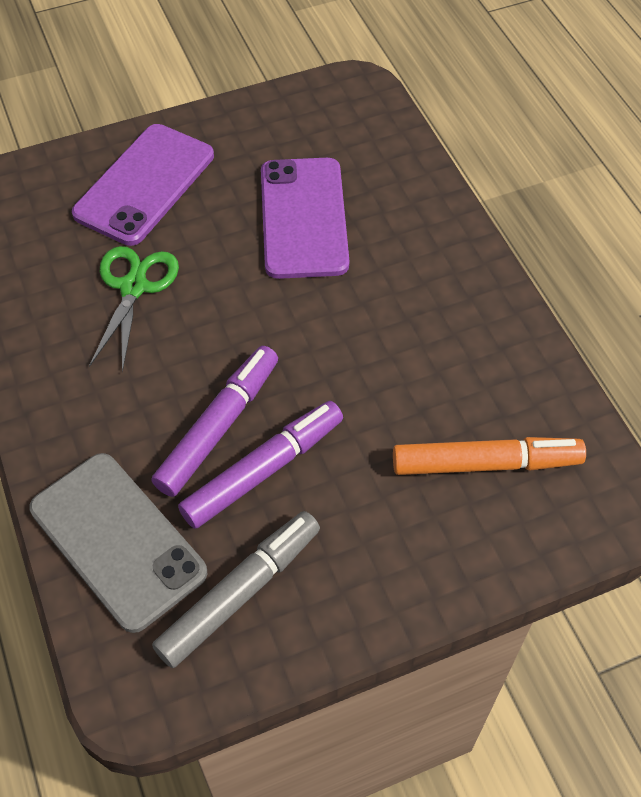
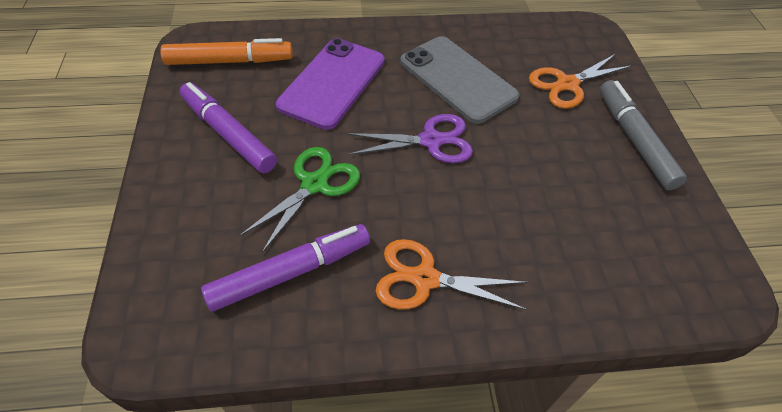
orange scissors: 0 -> 2
purple phone: 2 -> 1
purple scissors: 0 -> 1

